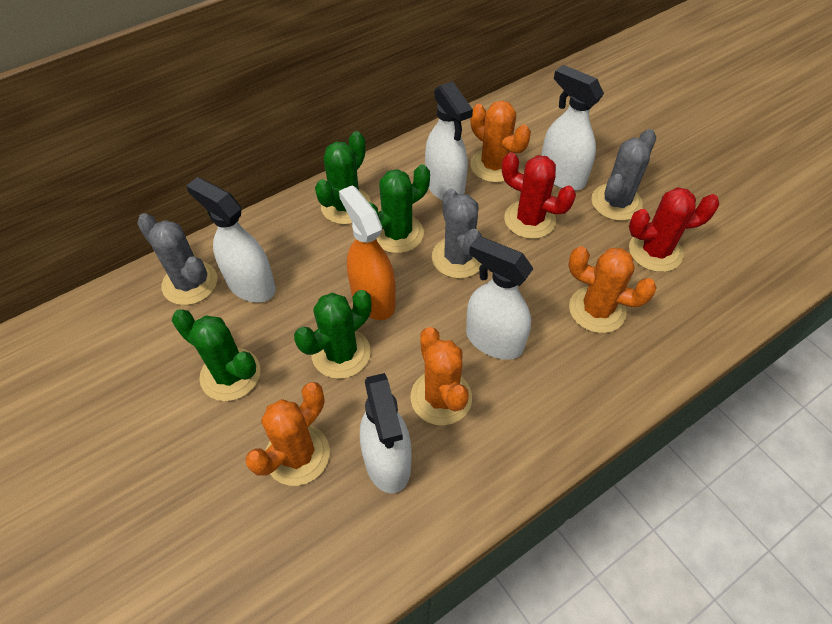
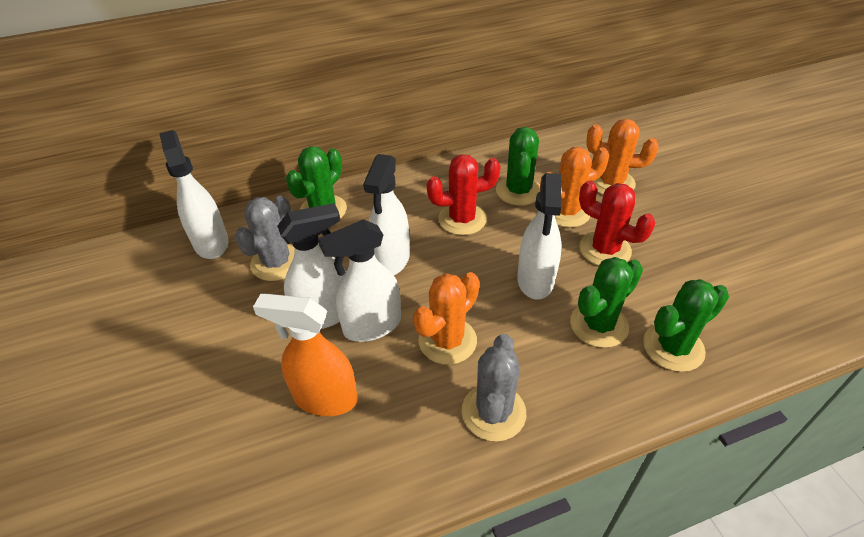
grey cactus: 3 -> 2
orange cactus: 4 -> 3

